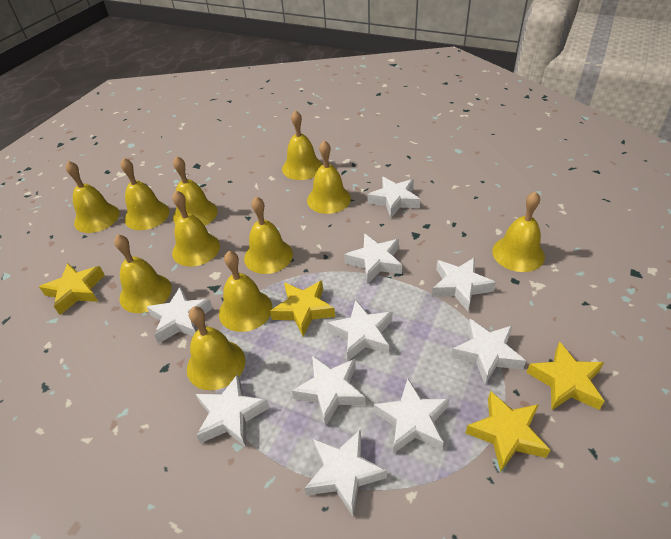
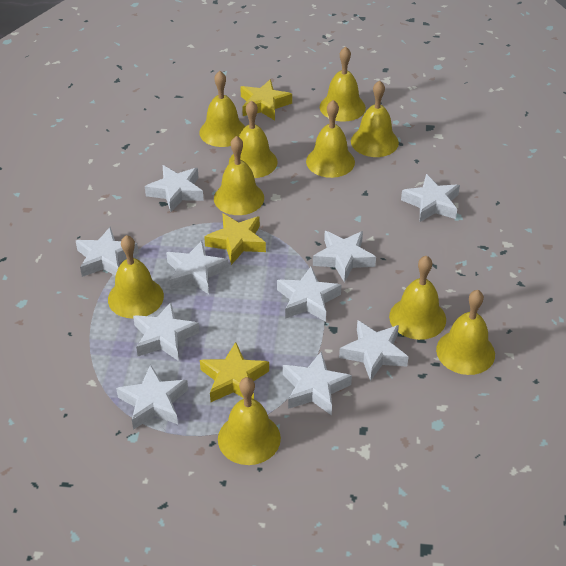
yellow bell: 11 -> 10
yellow star: 4 -> 3

